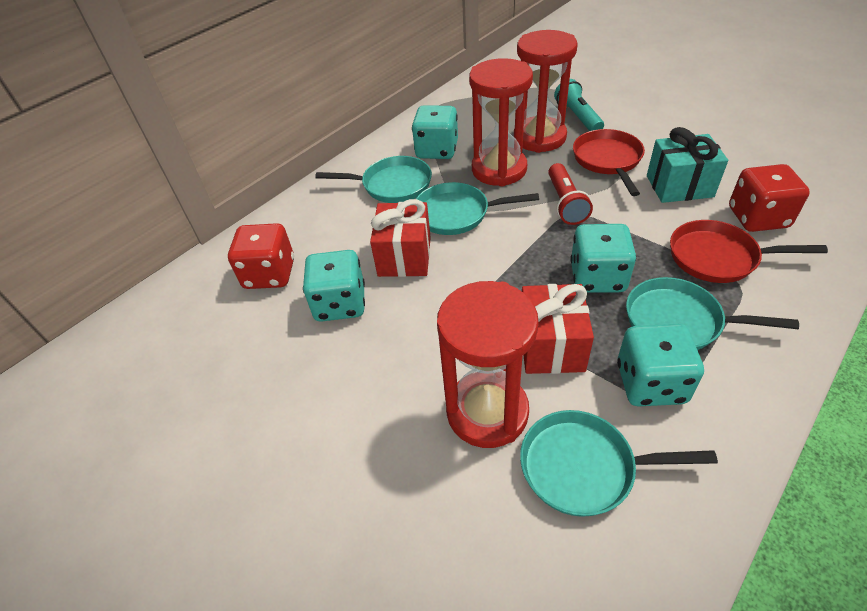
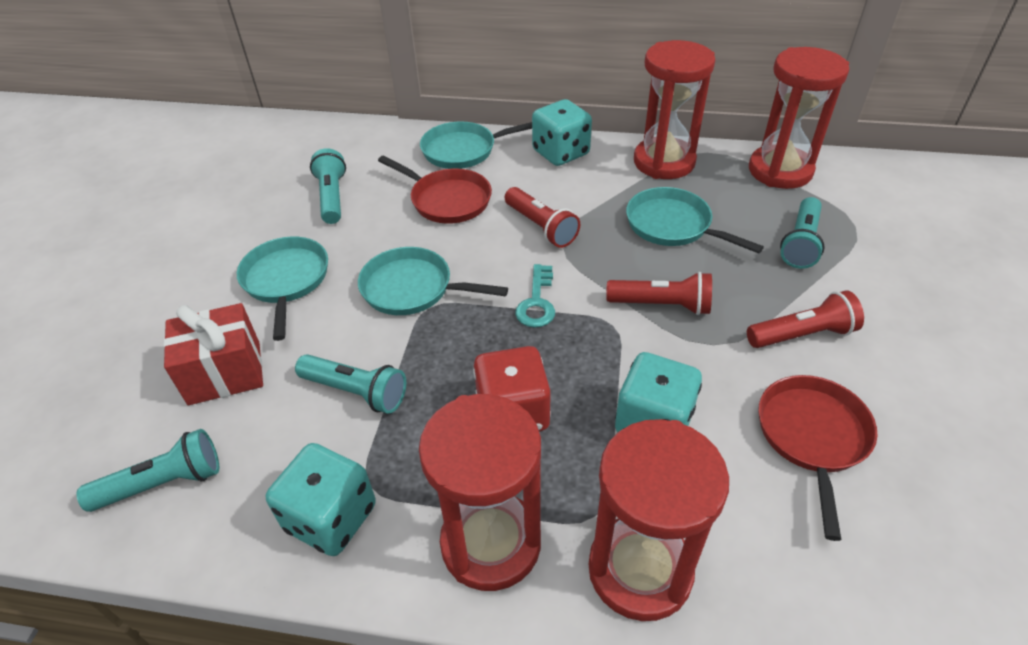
red dice: 2 -> 1
red flashlight: 1 -> 3
red gift: 2 -> 1
red hourglass: 3 -> 4
turquoise dice: 4 -> 3
turquoise flashlight: 1 -> 4
turquoise gift: 1 -> 0
turquoise key: 0 -> 1

